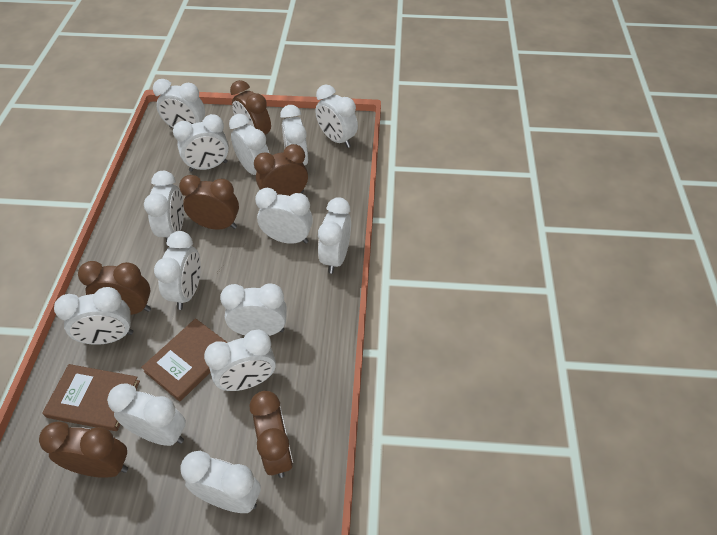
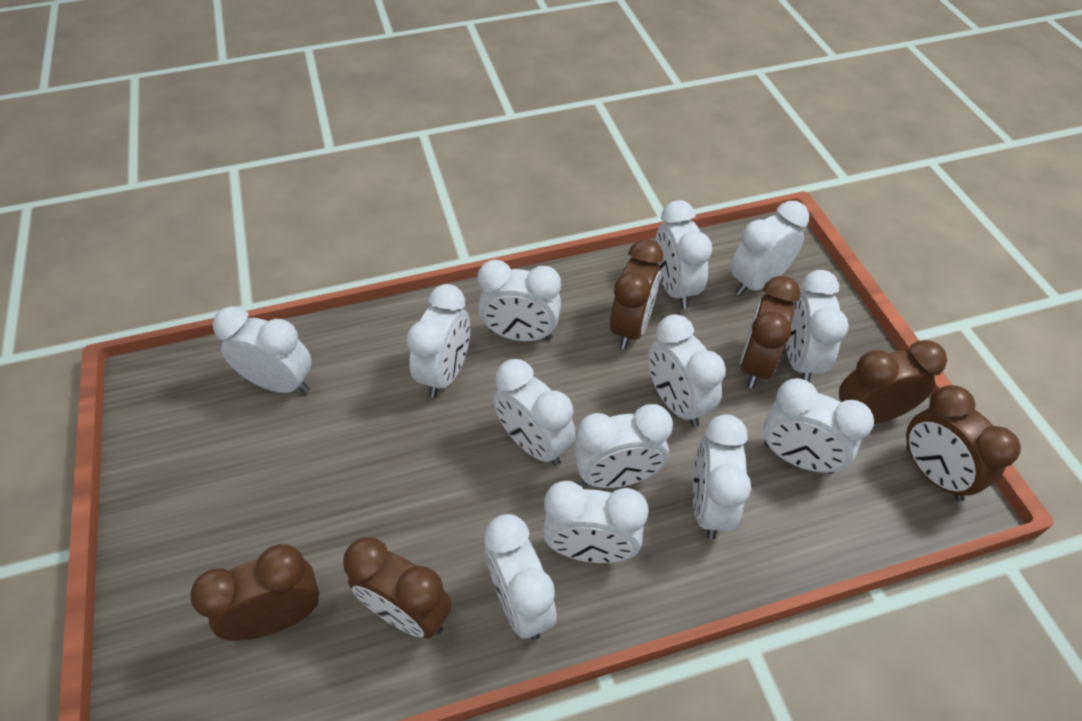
brown book: 2 -> 0
white clock: 14 -> 13

